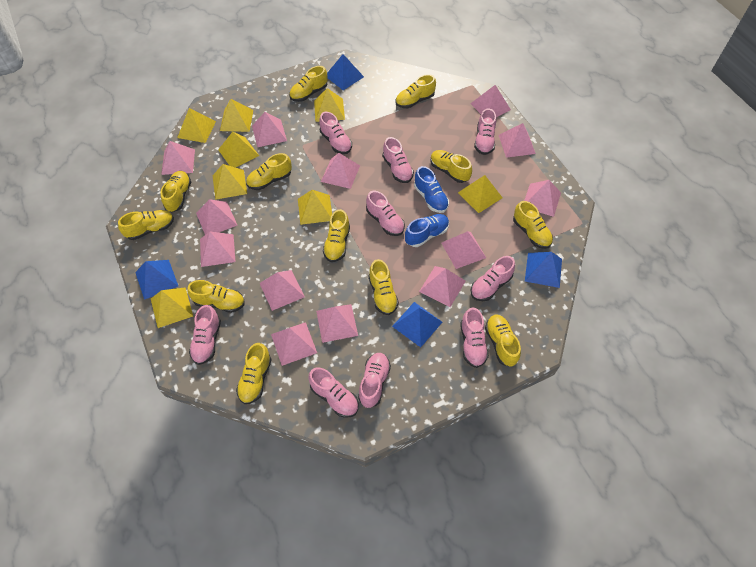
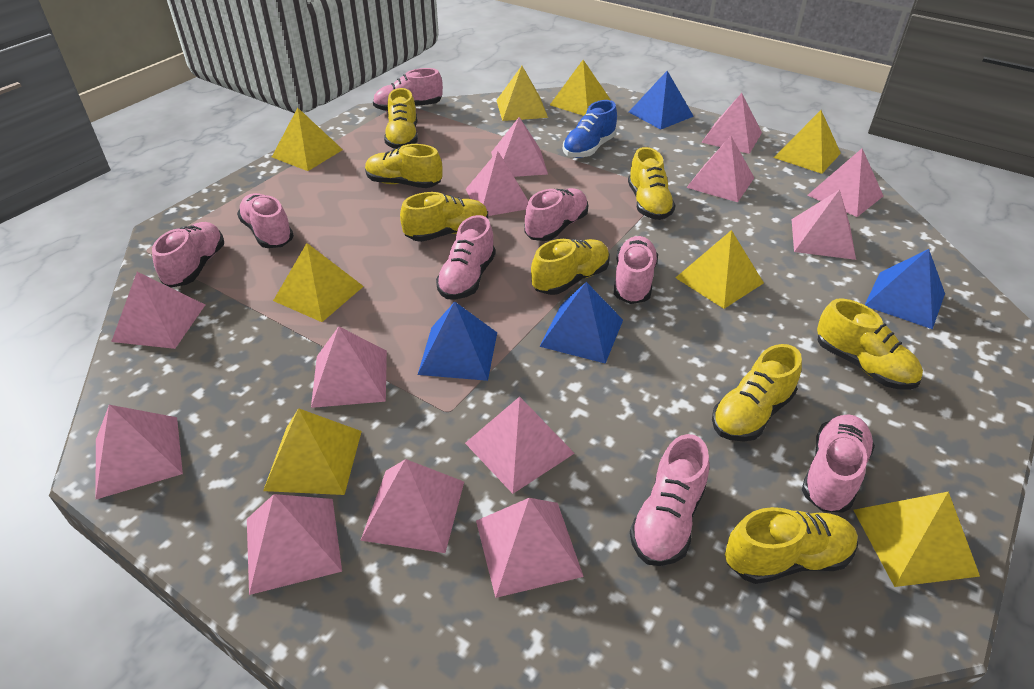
blue shoe: 2 -> 1
pink shoe: 9 -> 8
yellow shoe: 12 -> 8

